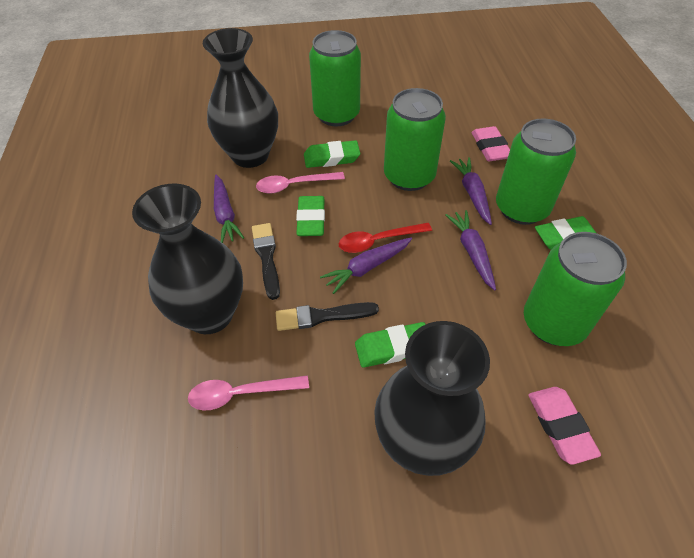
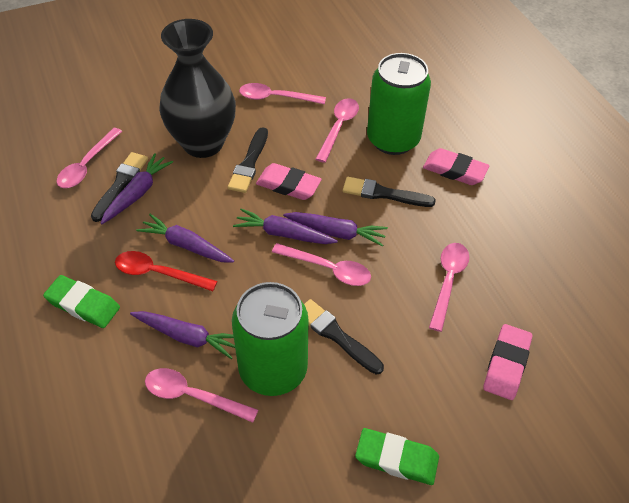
black brush: 2 -> 4
black vase: 3 -> 1
green can: 4 -> 2
green eraser: 4 -> 2
pink eraser: 2 -> 3
pink spoon: 2 -> 6
purple carrot: 4 -> 5

